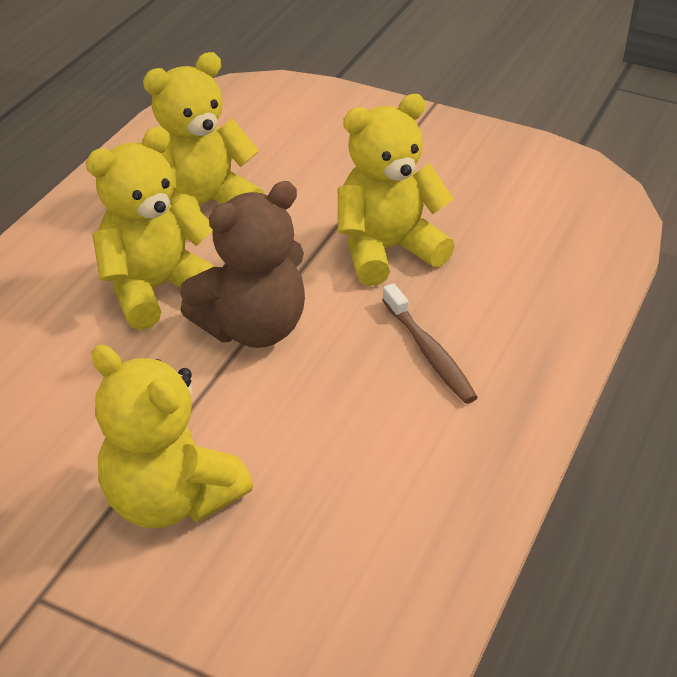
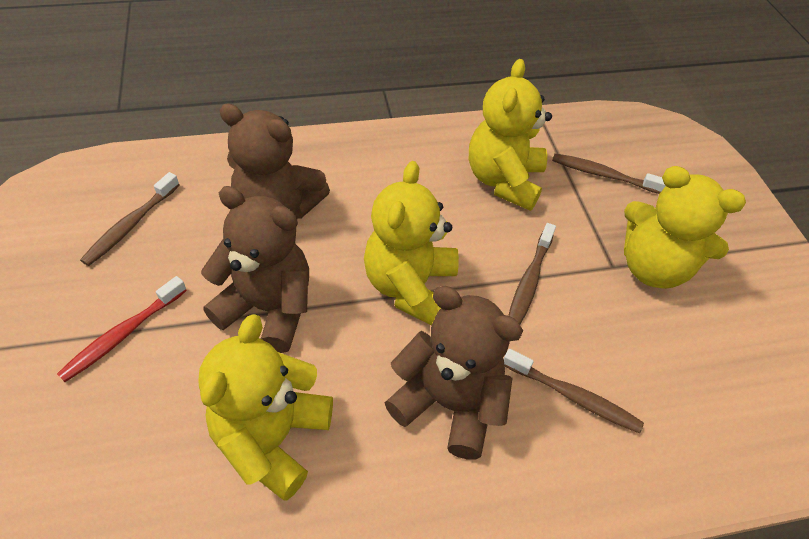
brown teddy bear: 1 -> 3
brown toothbrush: 1 -> 4
red toothbrush: 0 -> 1

